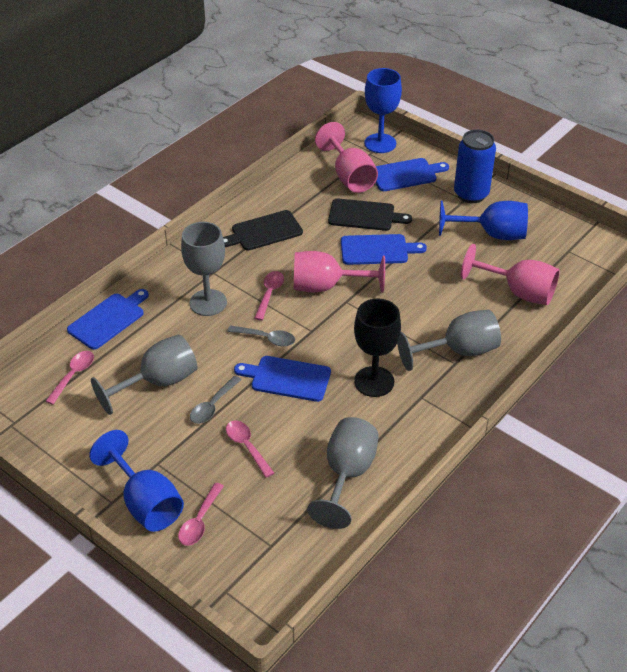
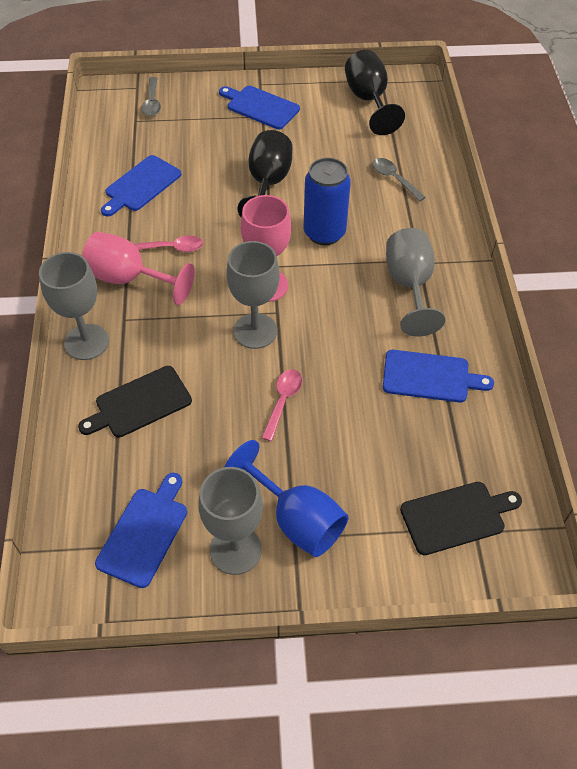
black goblet: 1 -> 2
blue goblet: 3 -> 1
pink goblet: 3 -> 2
pink spoon: 4 -> 2

